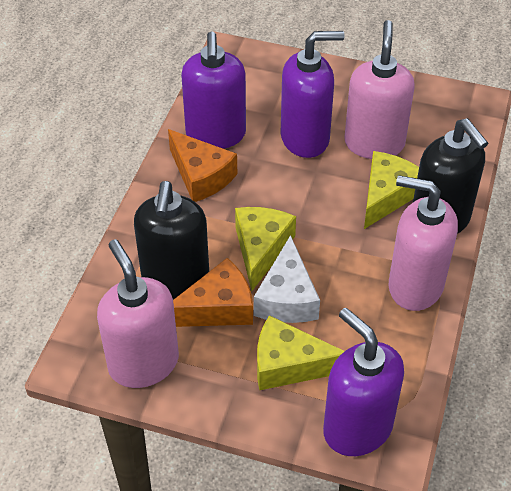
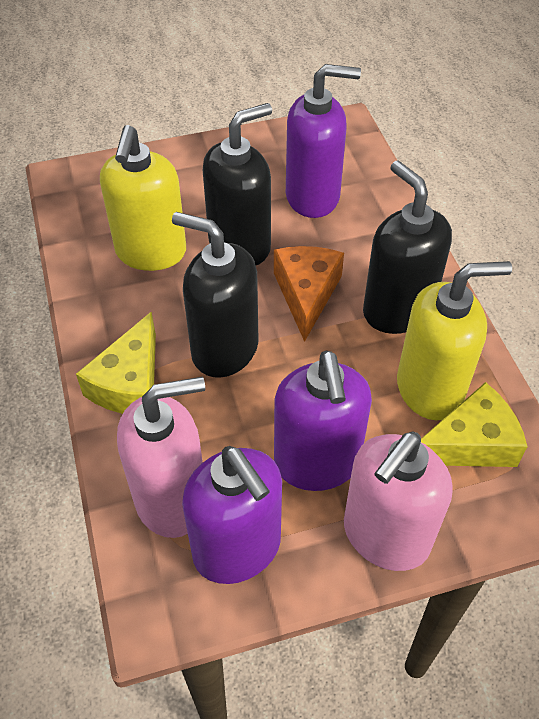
black soap dispenser: 2 -> 3
orange cheese: 2 -> 1
pink soap dispenser: 3 -> 2
white cheese: 1 -> 0
yellow cheese: 3 -> 2
yellow soap dispenser: 0 -> 2

